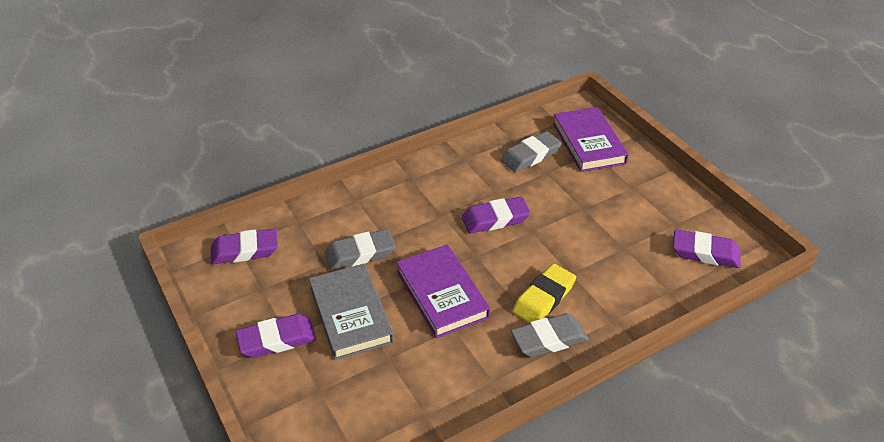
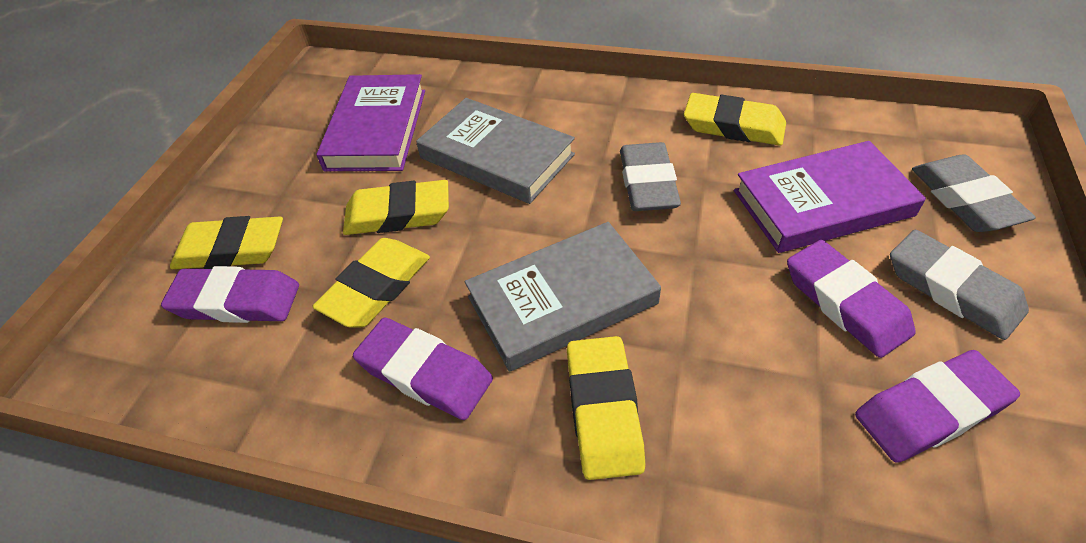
grey book: 1 -> 2
yellow eraser: 1 -> 5

